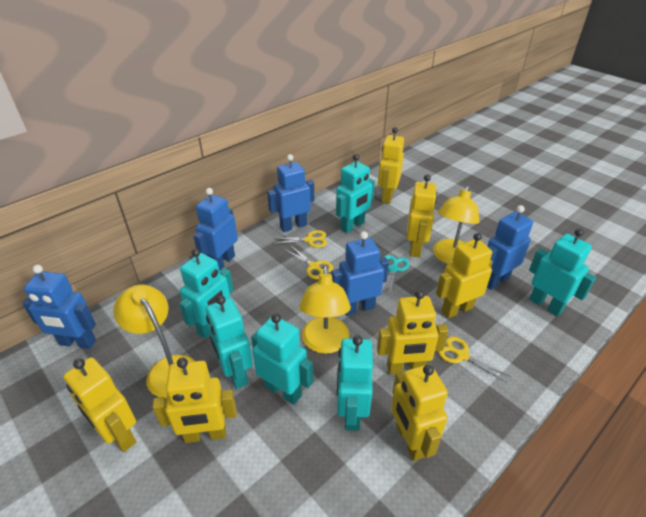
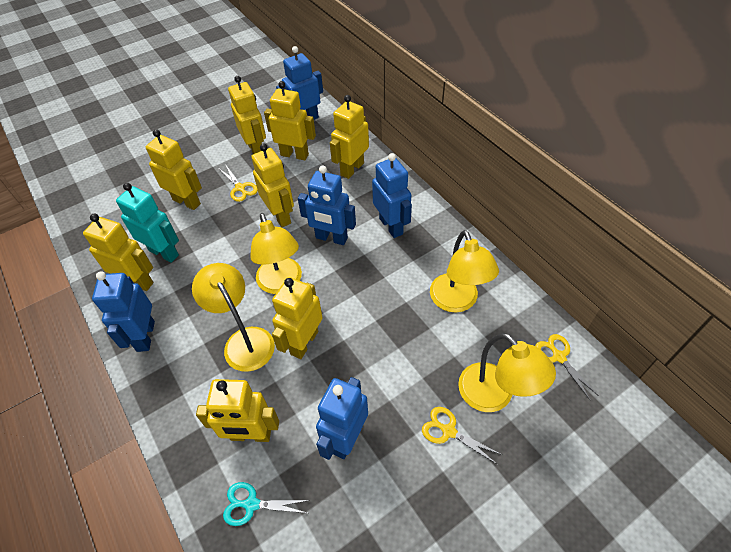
turquoise robot: 6 -> 1
yellow lamp: 3 -> 4
yellow robot: 7 -> 8

